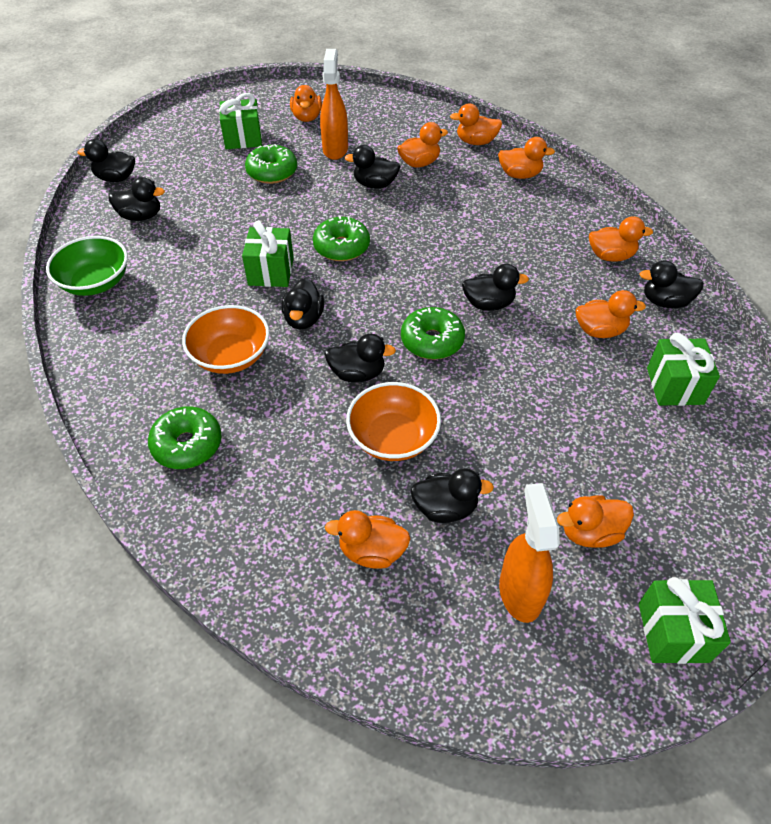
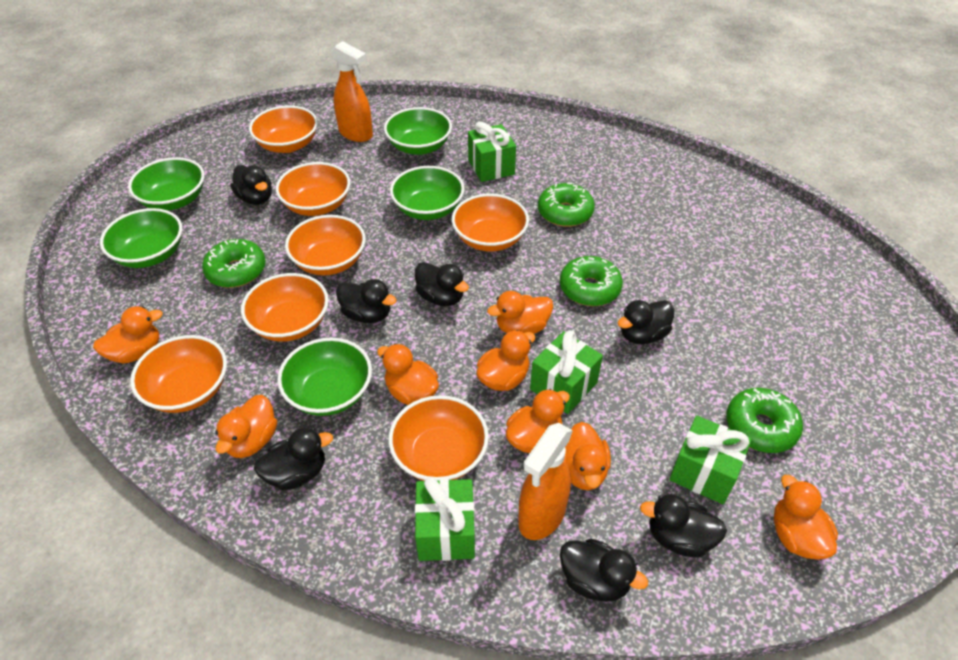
black duck: 8 -> 7
green bowl: 1 -> 5
orange bowl: 2 -> 7

